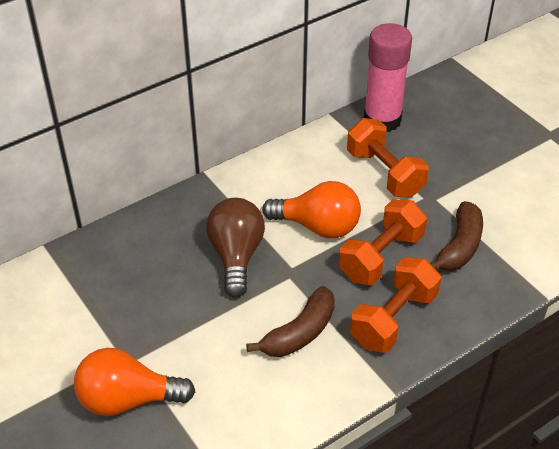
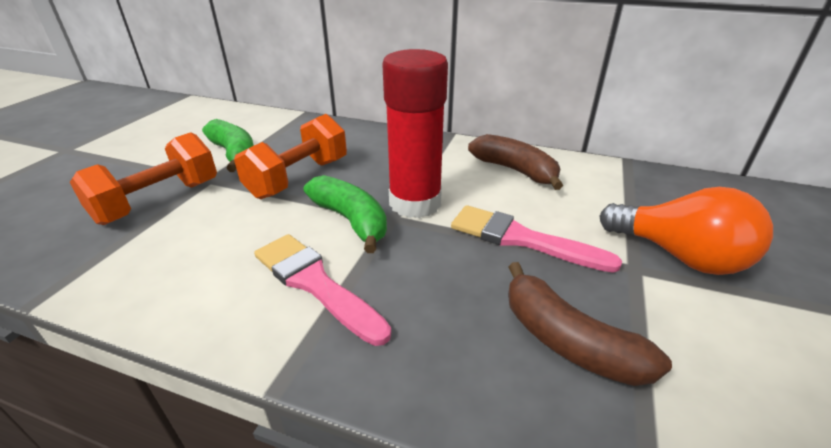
brown light bulb: 1 -> 0
green banana: 0 -> 2
orange dumbbell: 3 -> 2
orange light bulb: 2 -> 1
pink brush: 0 -> 2
pink glue stick: 1 -> 0
red glue stick: 0 -> 1

